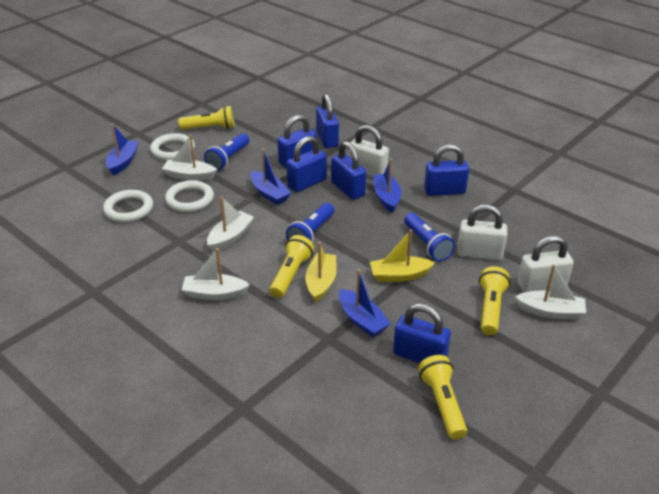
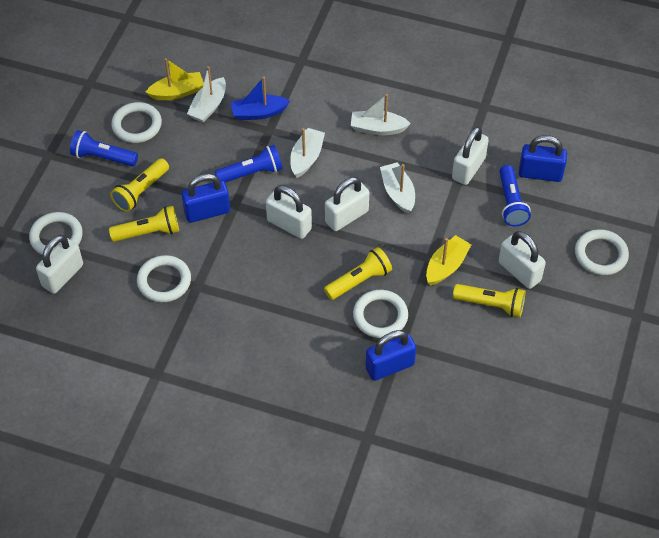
blue boat: 4 -> 1
blue padlock: 6 -> 3
white padlock: 3 -> 5
white ring: 3 -> 5

